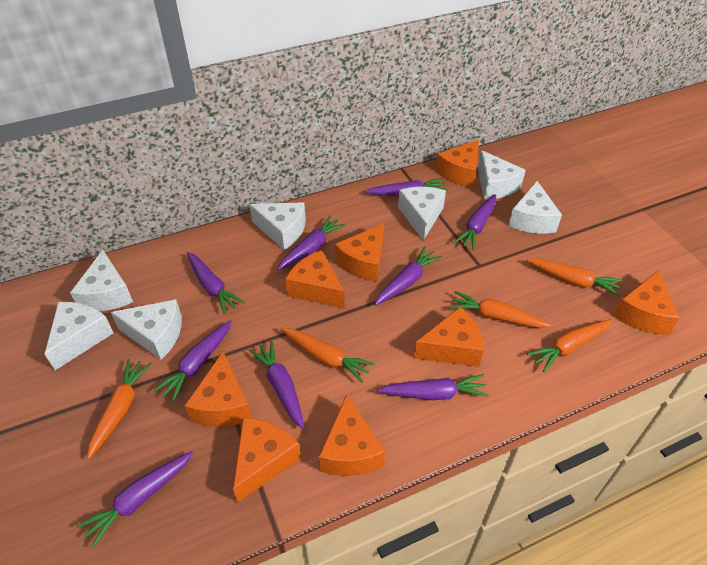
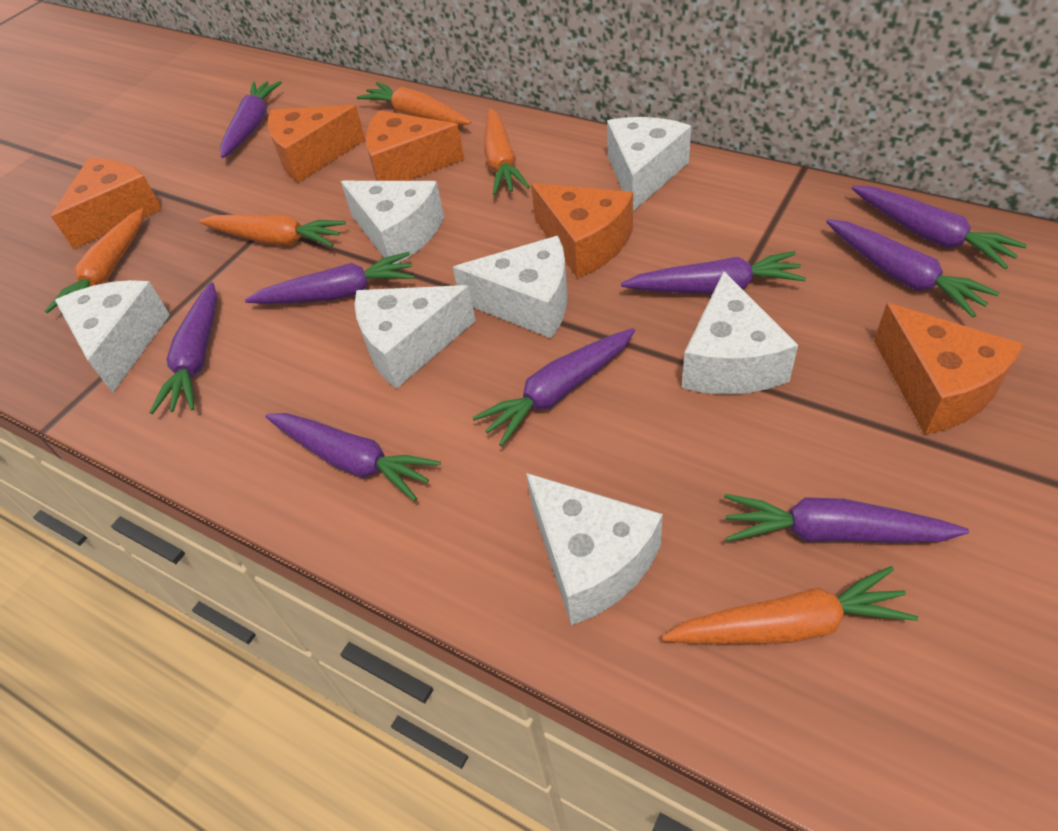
orange cheese: 8 -> 5

